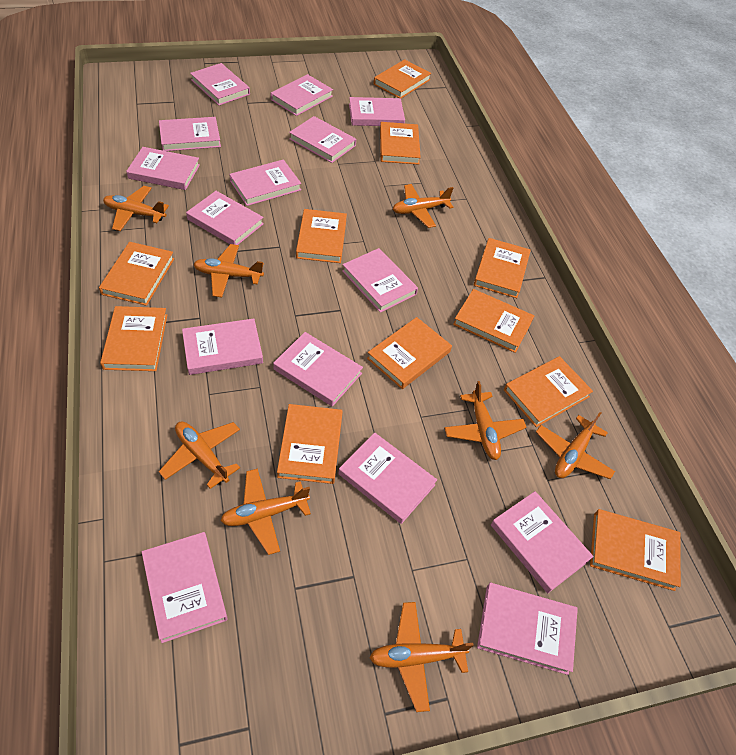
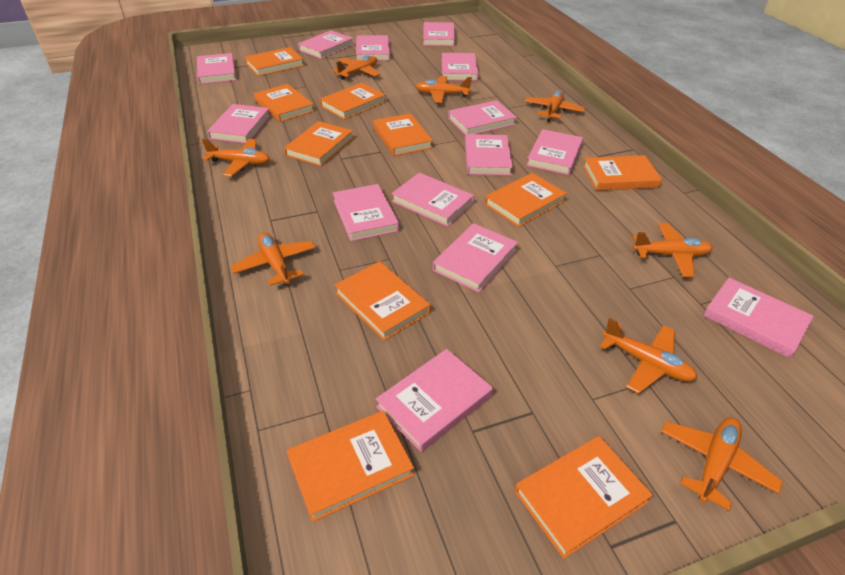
orange book: 11 -> 10
pink book: 15 -> 14

